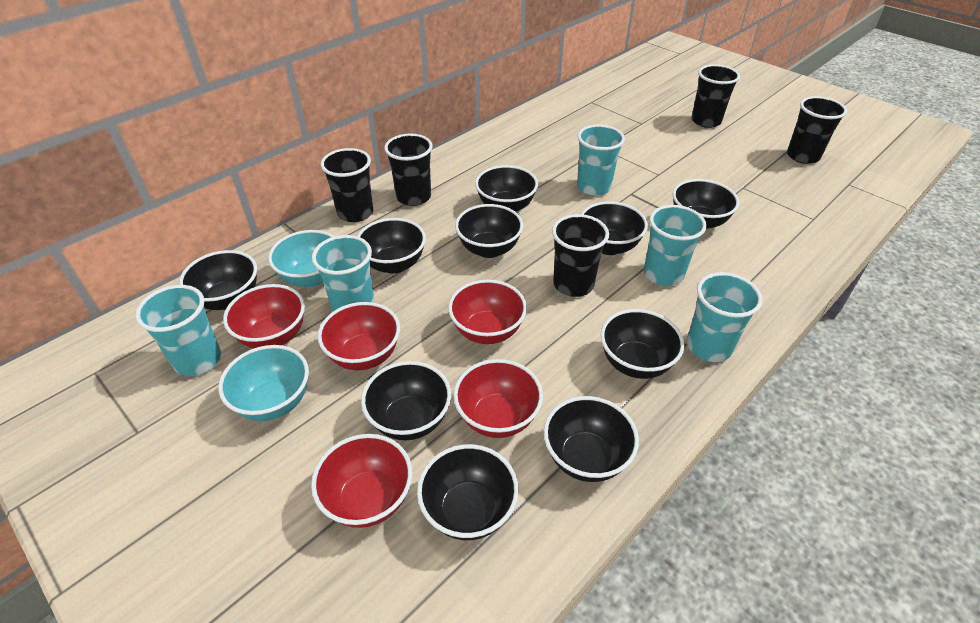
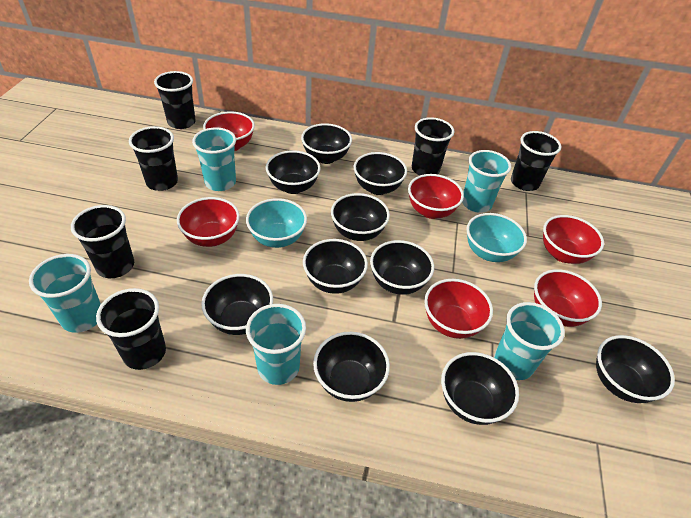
black cup: 5 -> 6
red bowl: 5 -> 6

